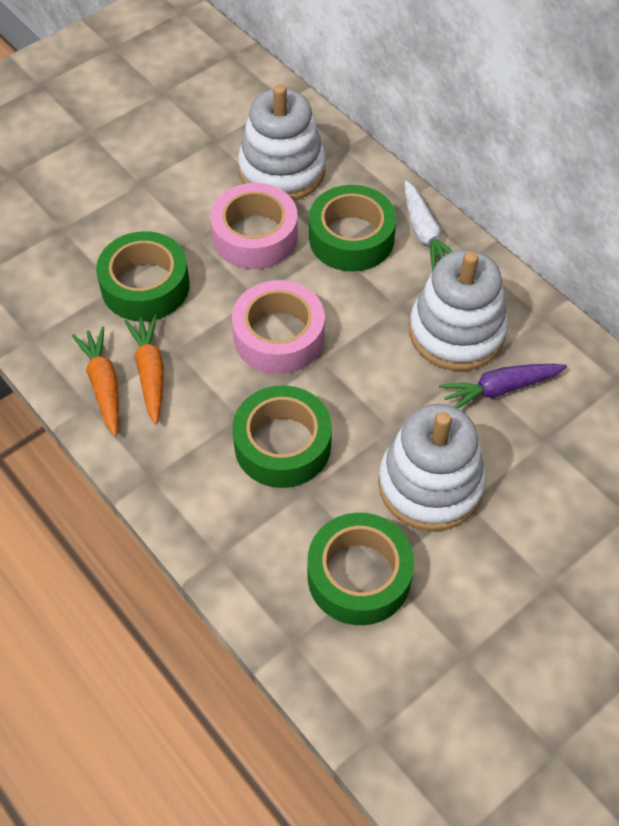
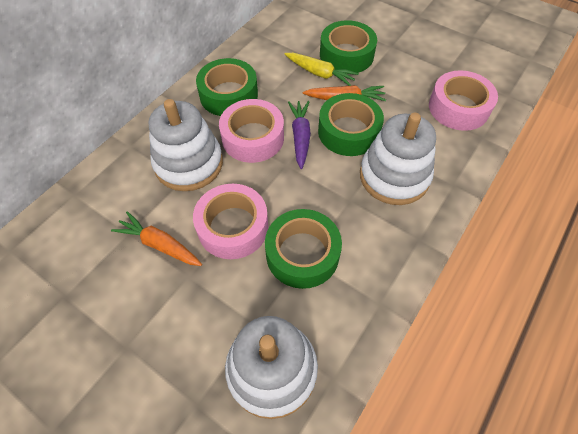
pink tape: 2 -> 3
white carrot: 1 -> 0
yellow carrot: 0 -> 1

